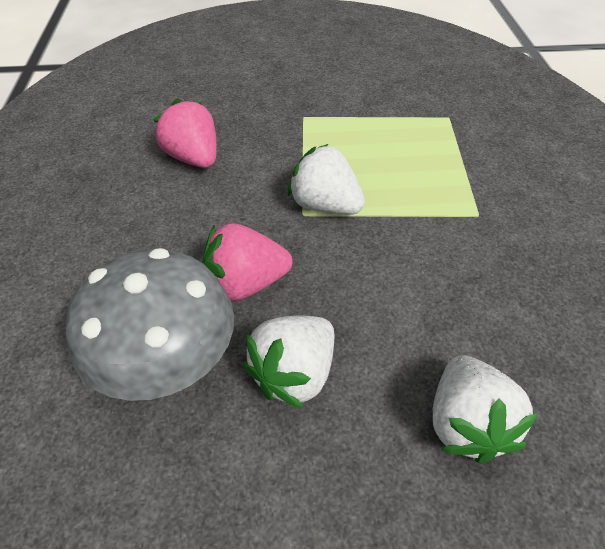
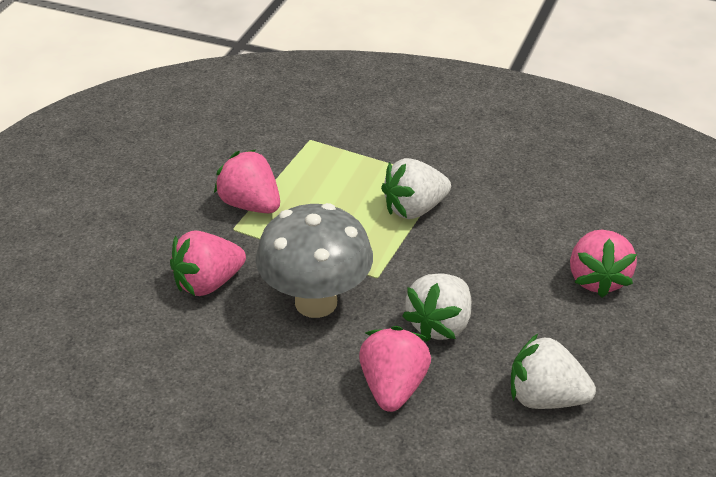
pink strawberry: 2 -> 4

